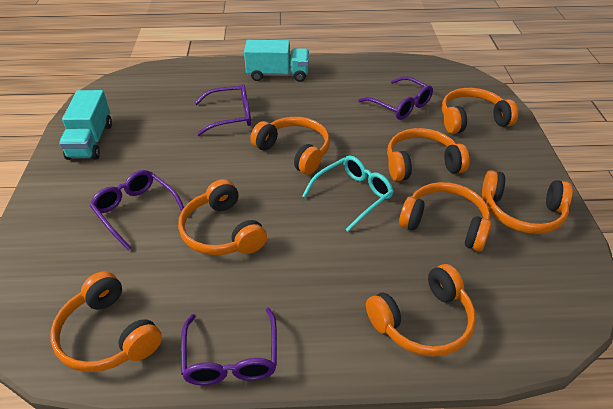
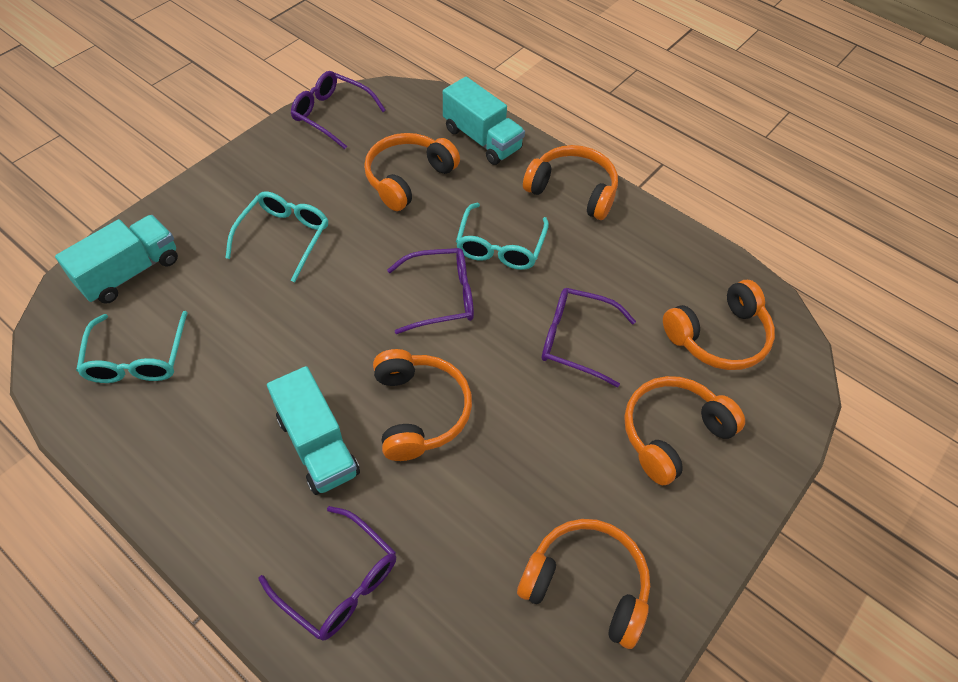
orange headphones: 8 -> 6
turquoise glasses: 1 -> 3
turquoise truck: 2 -> 3

